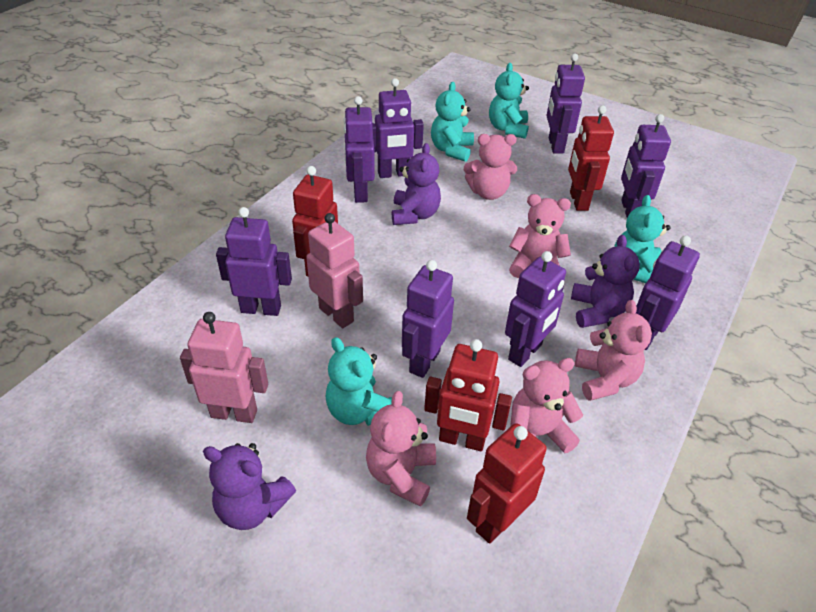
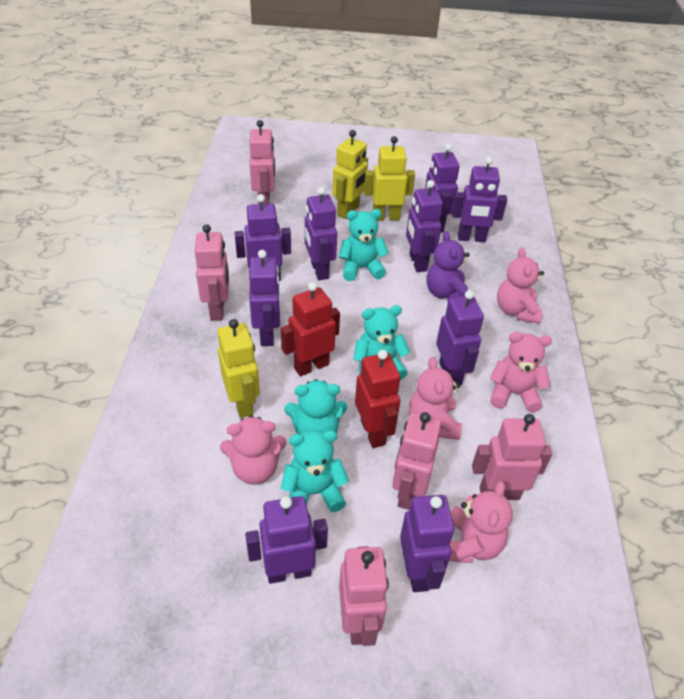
pink robot: 2 -> 5
purple robot: 8 -> 9
purple teddy bear: 3 -> 1
red robot: 4 -> 2
yellow robot: 0 -> 3

